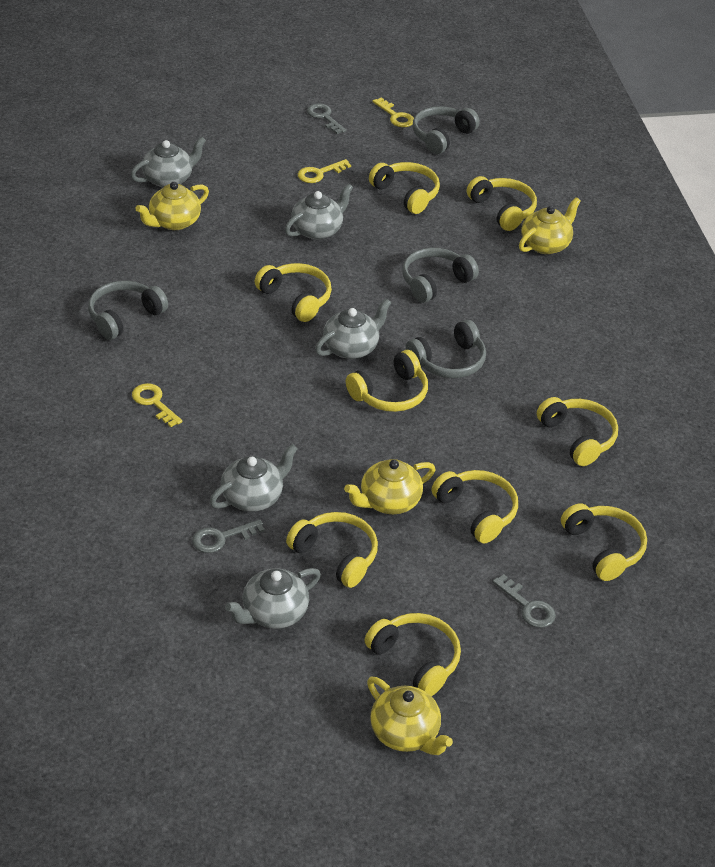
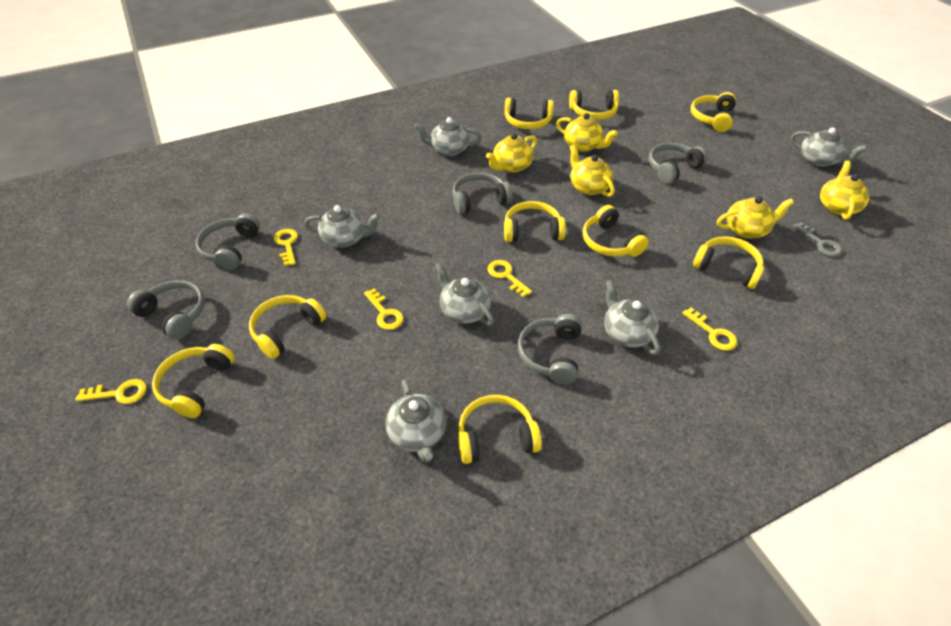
grey headphones: 4 -> 5
grey key: 3 -> 1
grey teapot: 5 -> 6
yellow key: 3 -> 5
yellow teapot: 4 -> 5

